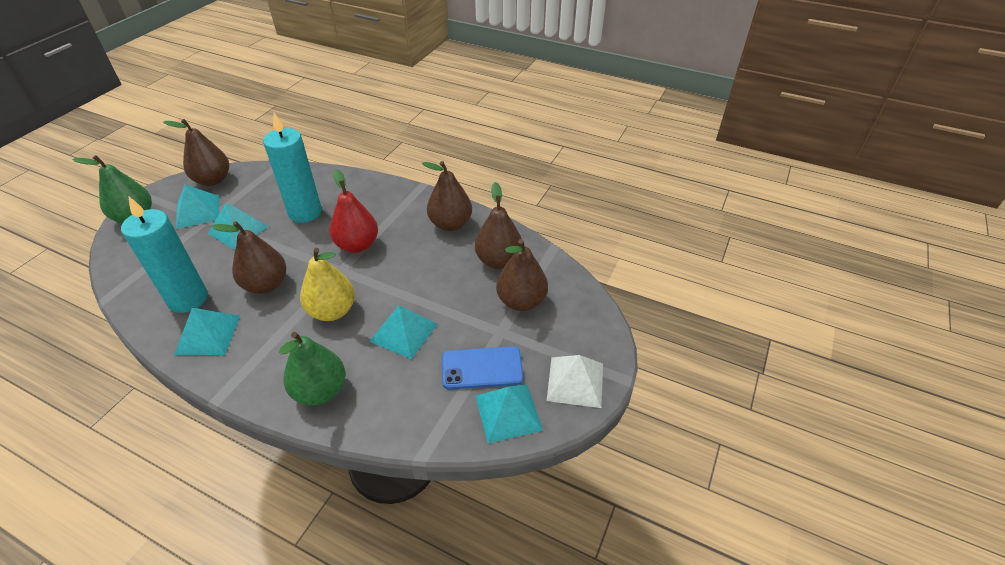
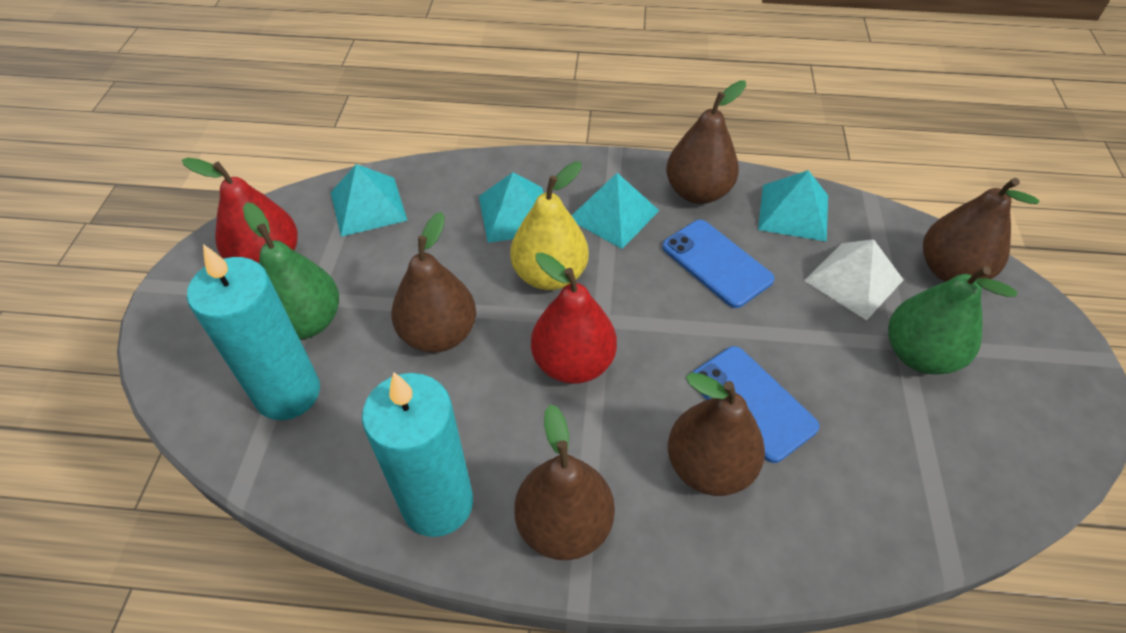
blue phone: 1 -> 2
red pear: 1 -> 2
turquoise pyramid: 5 -> 4

